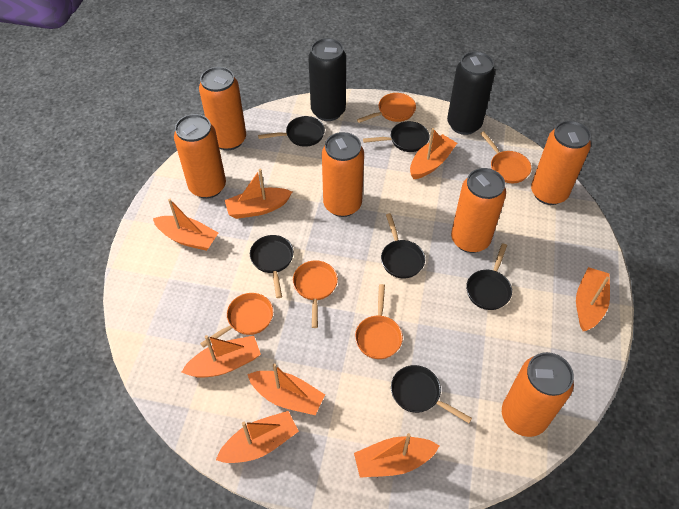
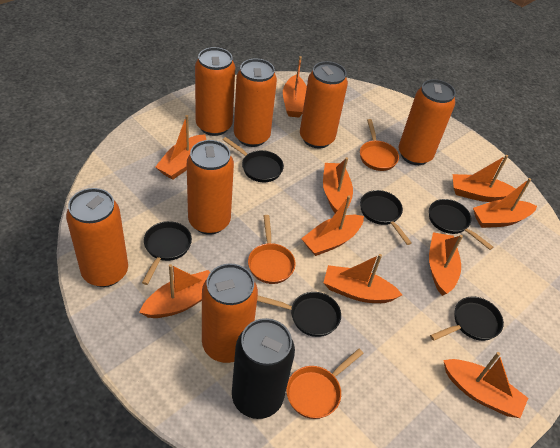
black can: 2 -> 1
orange boat: 8 -> 10
orange can: 6 -> 7
orange pan: 5 -> 3

